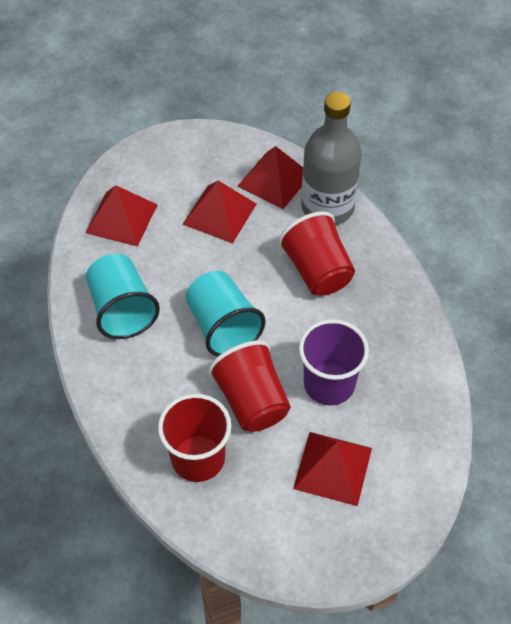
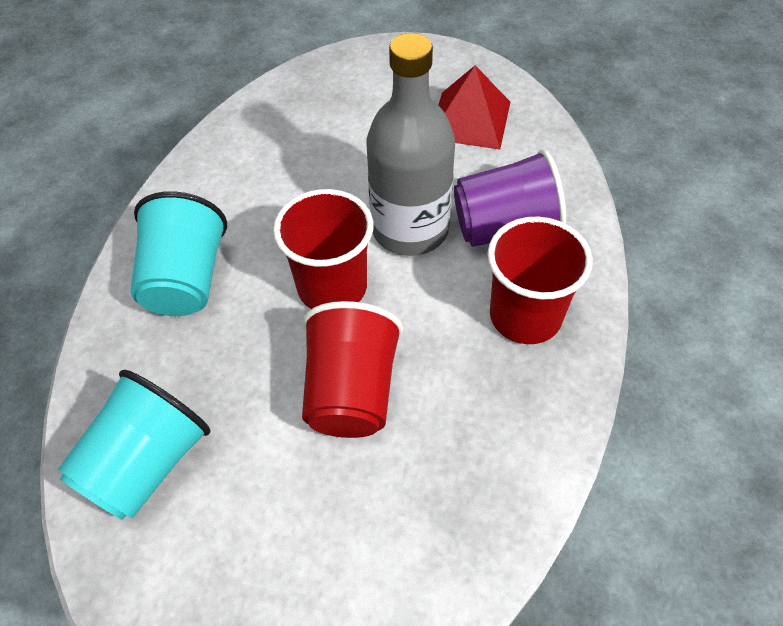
red pyramid: 4 -> 1

